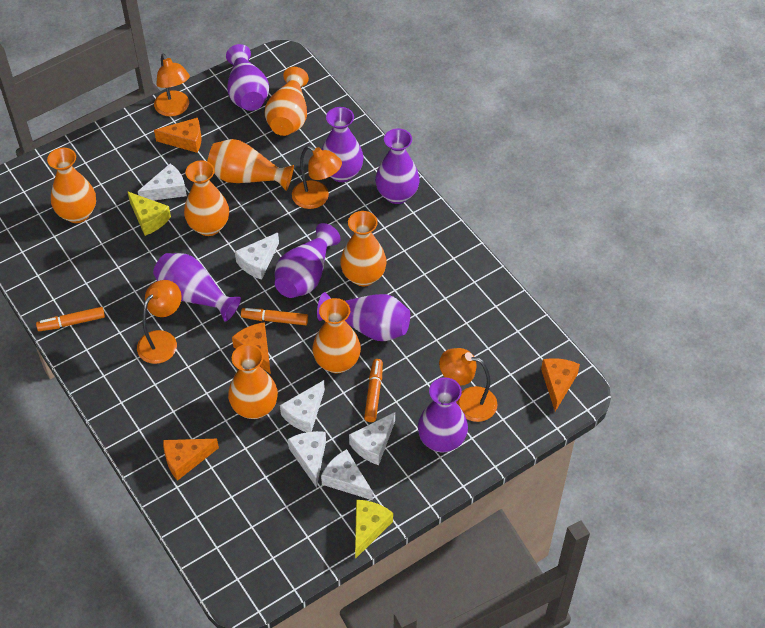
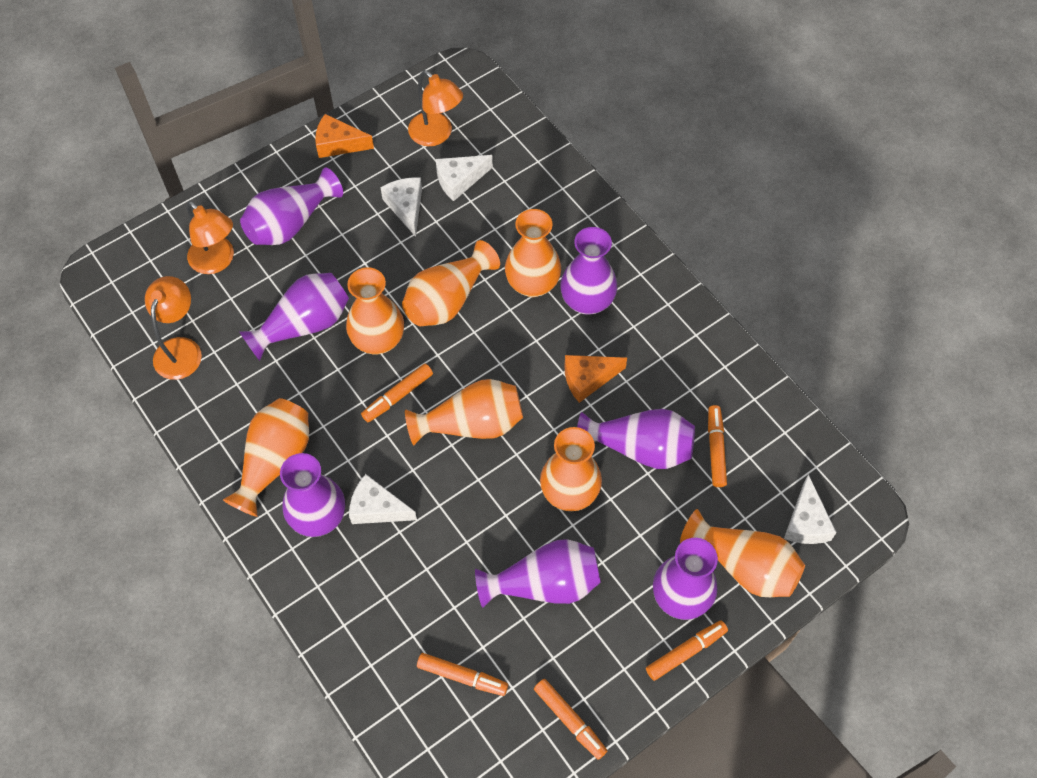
orange cheese: 4 -> 2
orange lamp: 4 -> 3
orange marker: 3 -> 5
white cheese: 6 -> 4
yellow cheese: 2 -> 0

